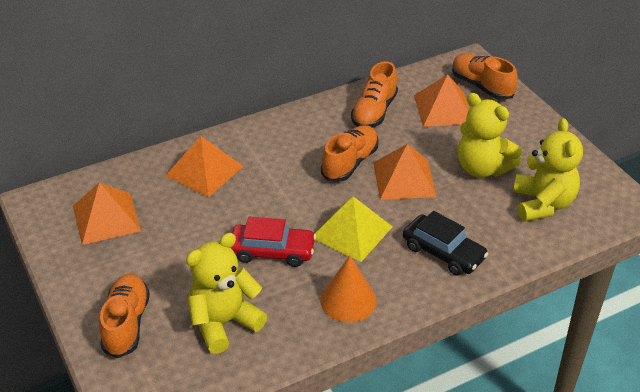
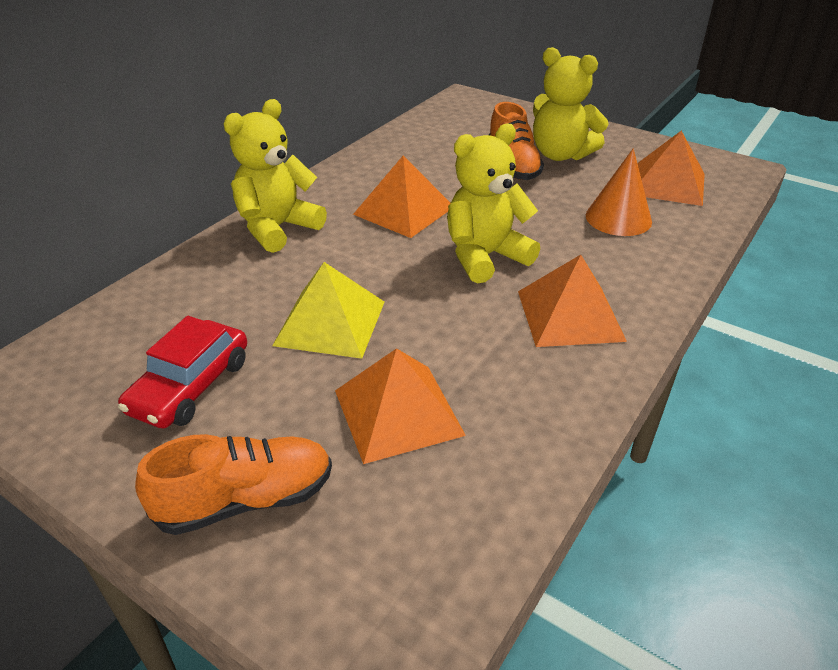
black car: 1 -> 0
orange shoe: 4 -> 2

